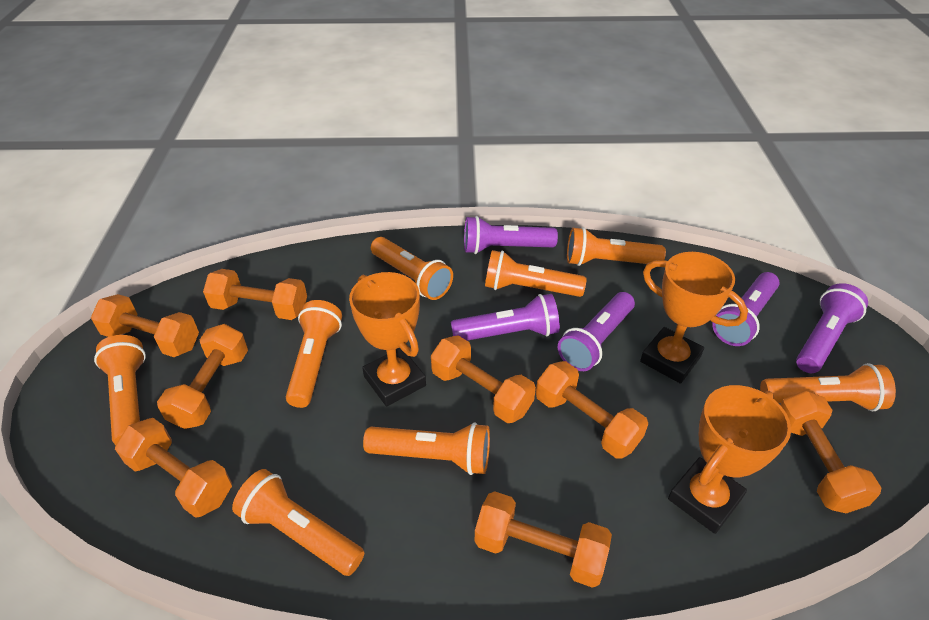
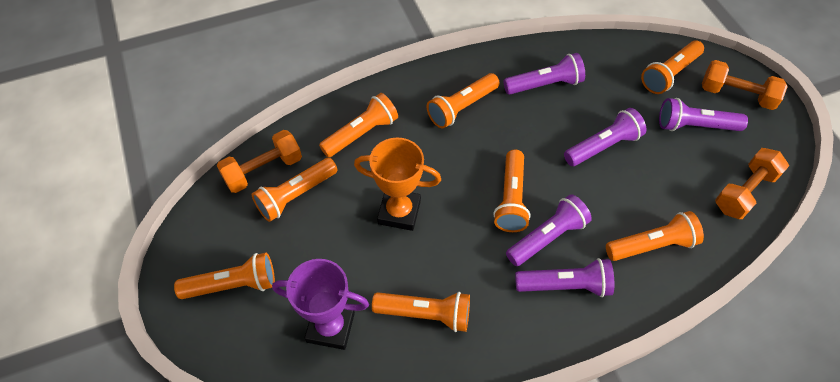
orange dumbbell: 8 -> 3
orange trophy: 3 -> 1
purple trophy: 0 -> 1

